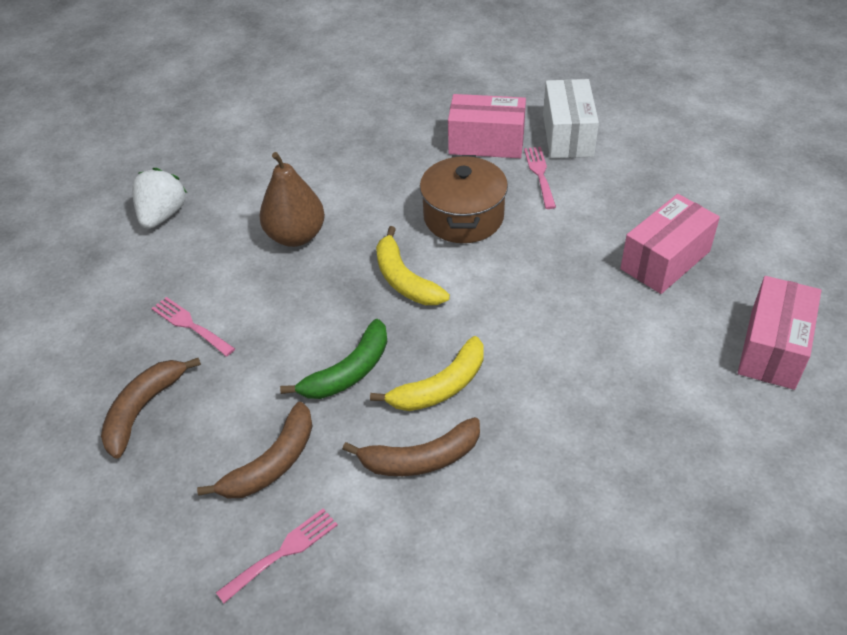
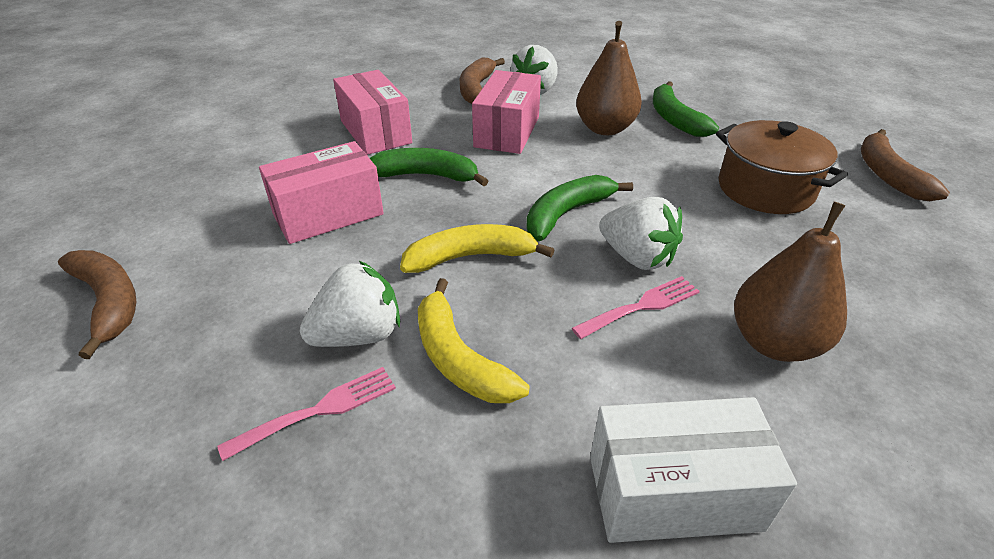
brown pear: 1 -> 2
green banana: 1 -> 3
pink fork: 3 -> 2
white strawberry: 1 -> 3

